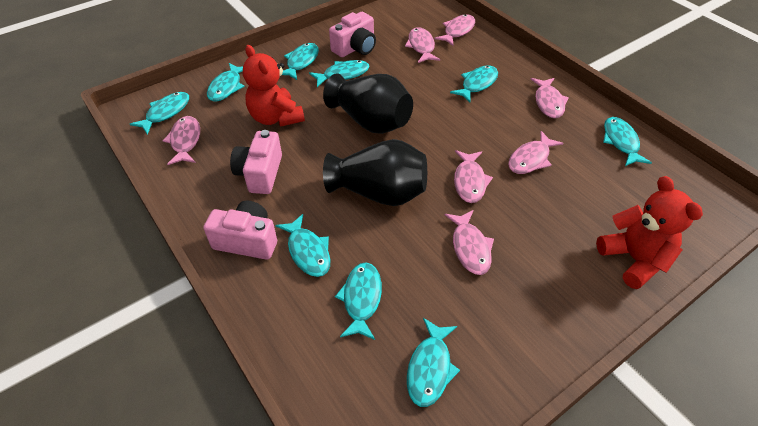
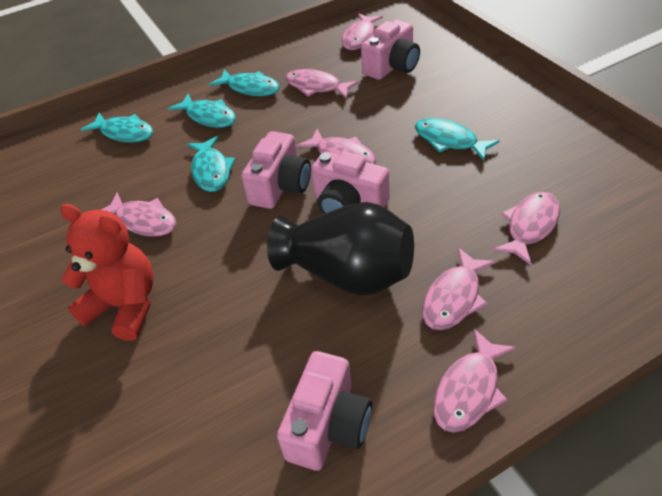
black vase: 2 -> 1
pink camera: 3 -> 4
red teddy bear: 2 -> 1
turquoise fish: 9 -> 5

